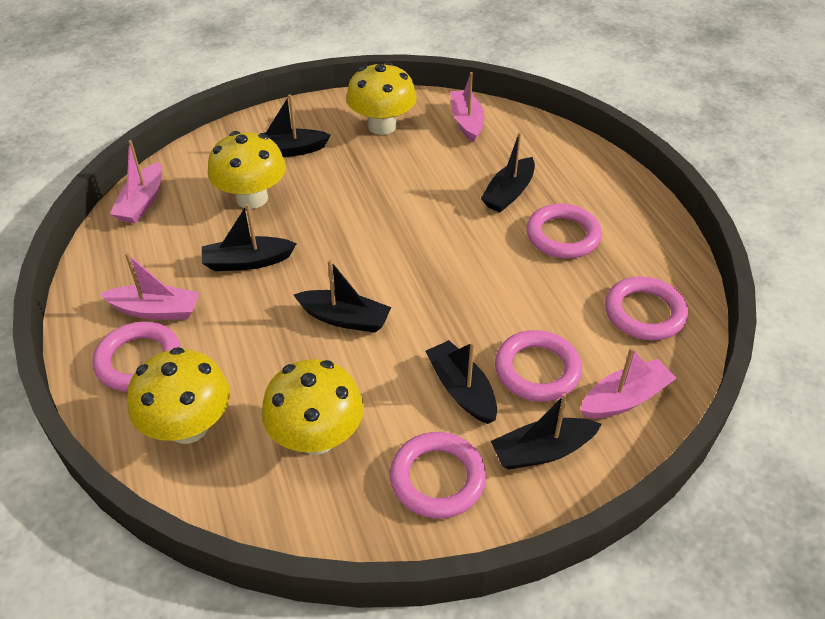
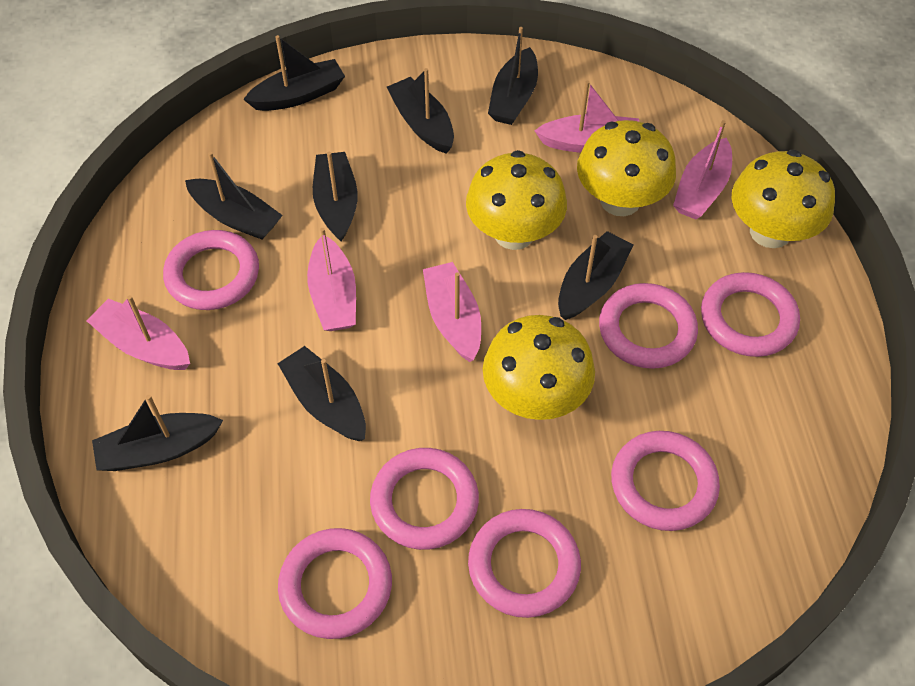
black boat: 6 -> 8
pink boat: 4 -> 5
pink ring: 5 -> 7

